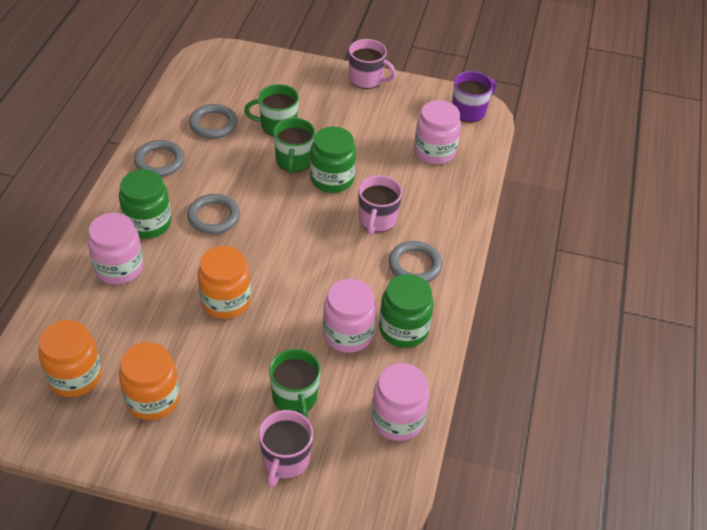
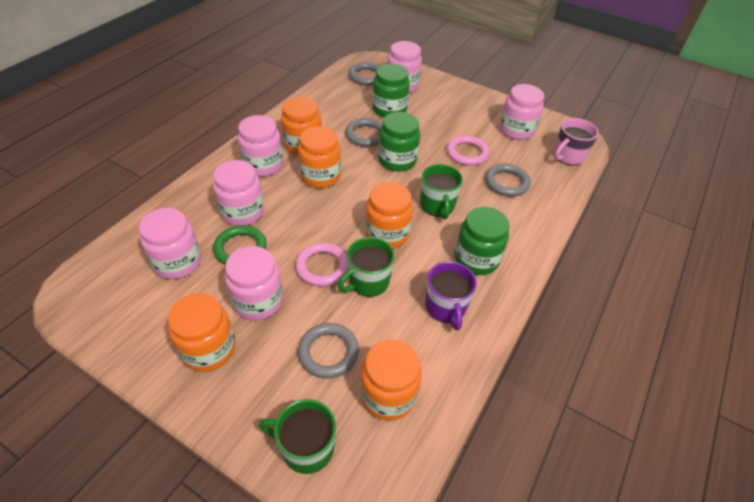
green ring: 0 -> 1
orange jar: 3 -> 5
pink jar: 4 -> 6
pink mug: 3 -> 1
pink ring: 0 -> 2

